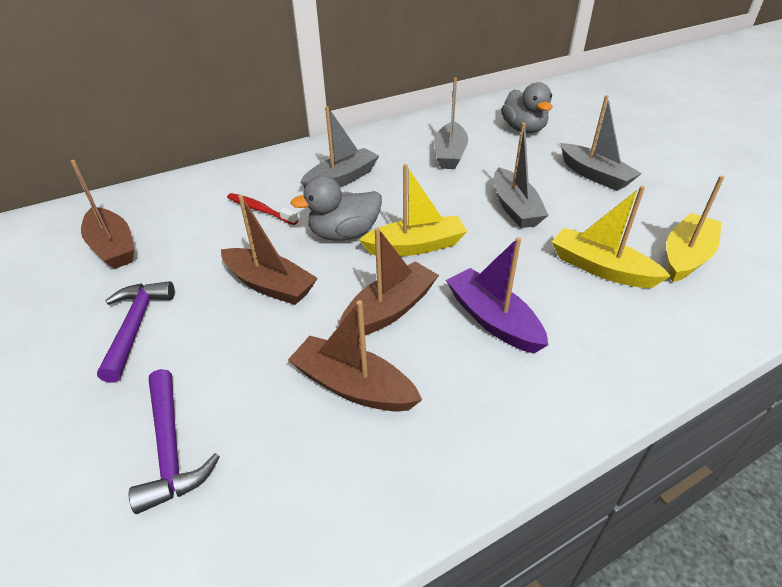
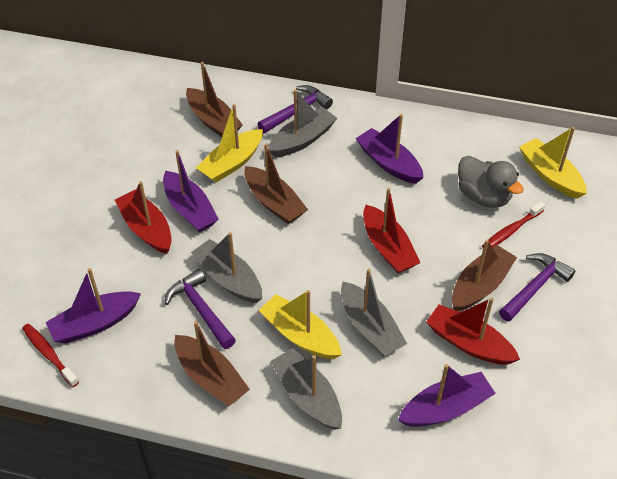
grey duck: 2 -> 1
purple boat: 1 -> 4
purple hammer: 2 -> 3
red boat: 0 -> 3
red toothbrush: 1 -> 2

